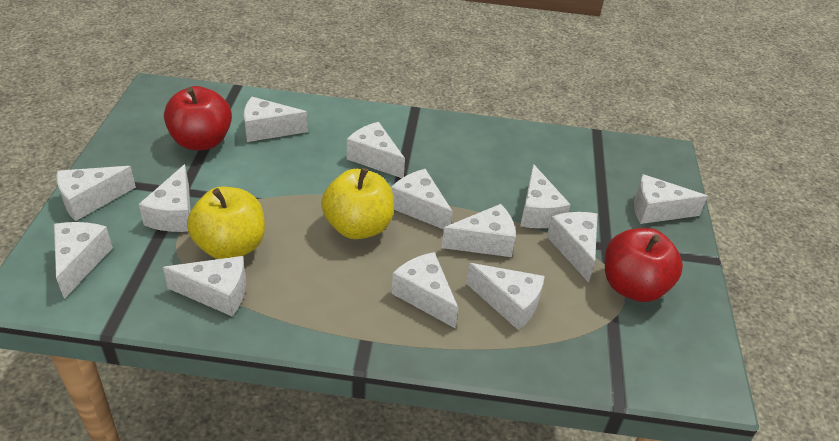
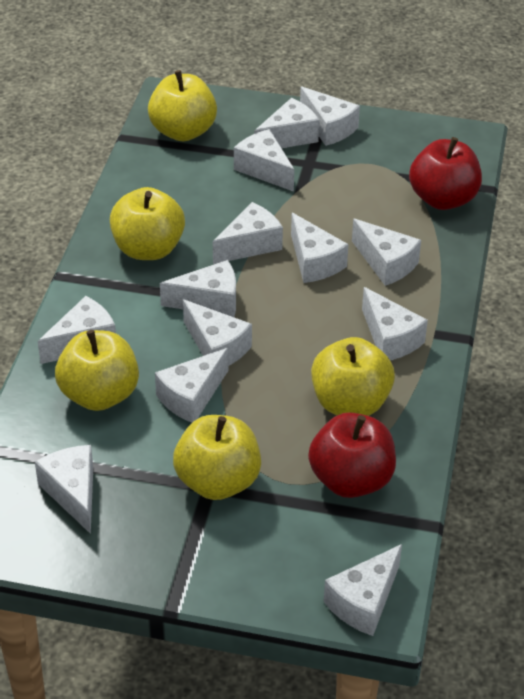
yellow apple: 2 -> 5

